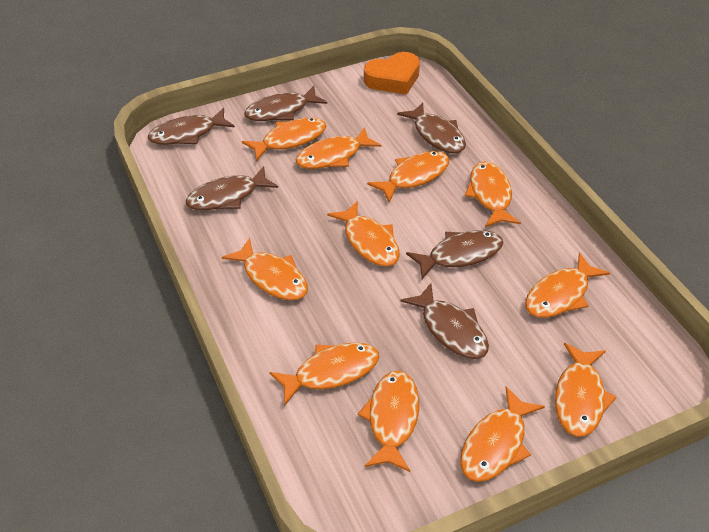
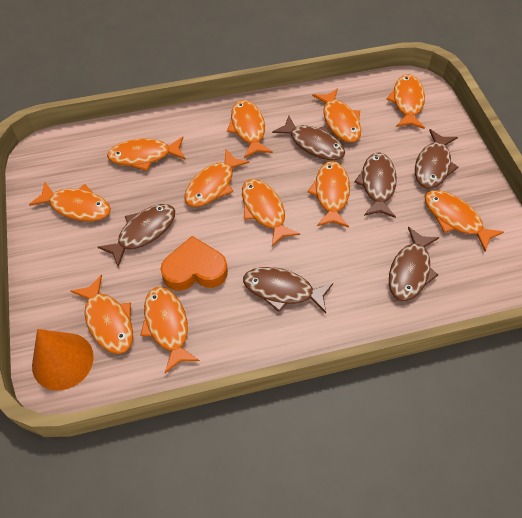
orange cone: 0 -> 1

